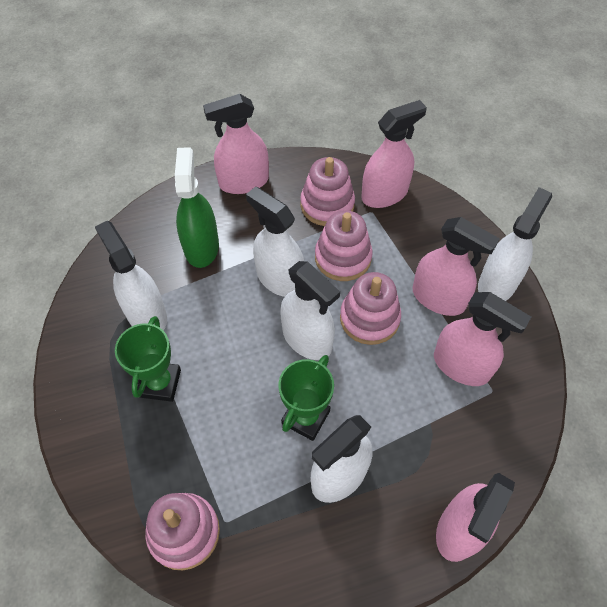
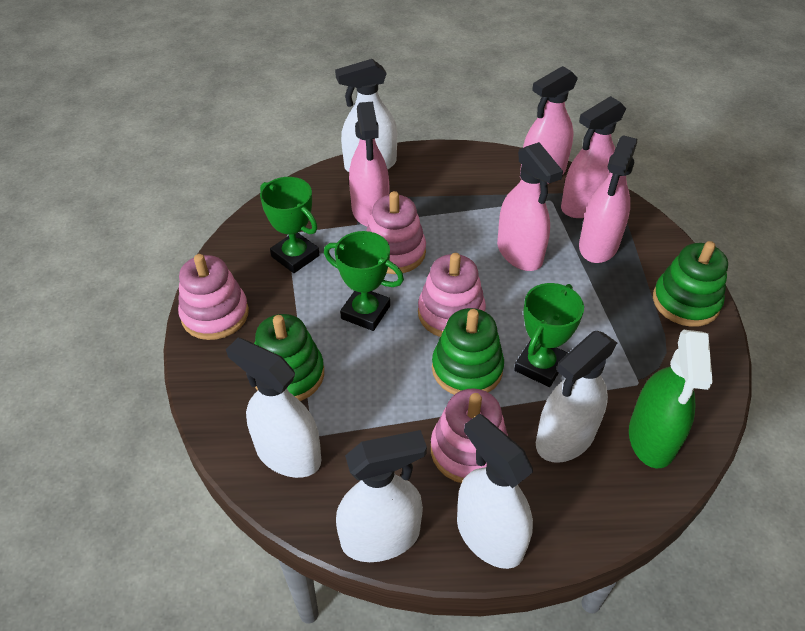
green stacking toy: 0 -> 3
green trophy: 2 -> 3

